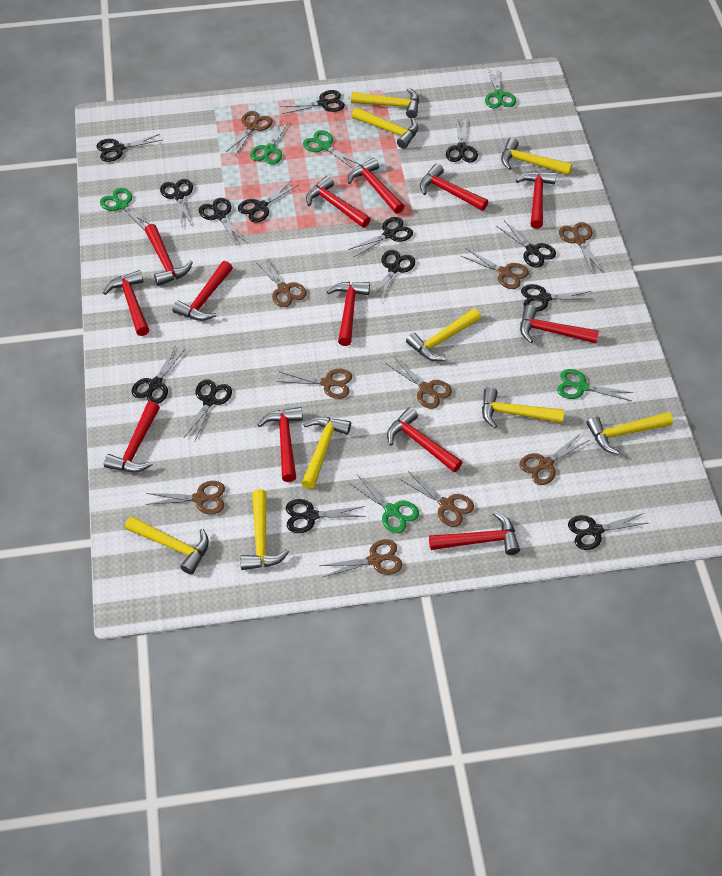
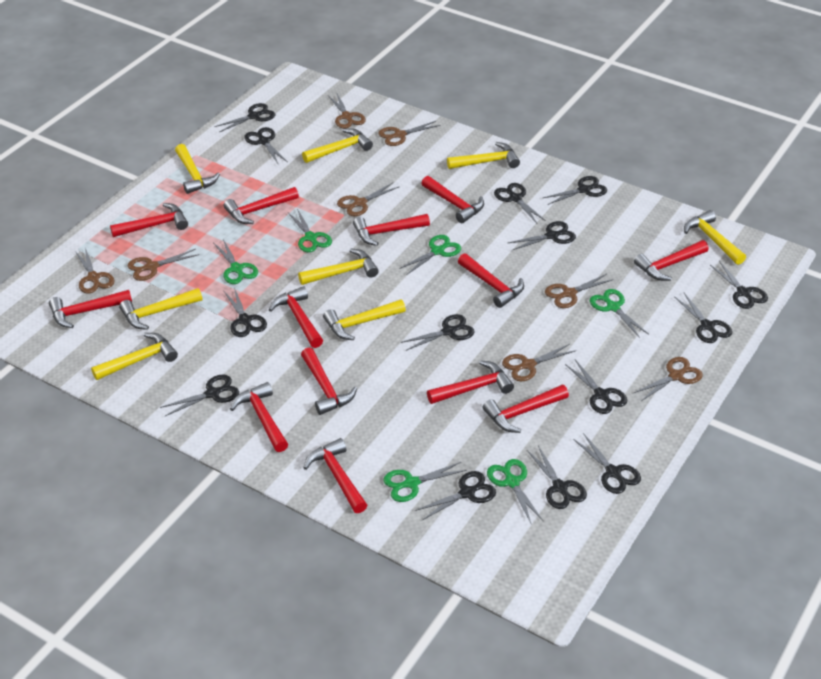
brown scissors: 10 -> 8
yellow hammer: 9 -> 8

